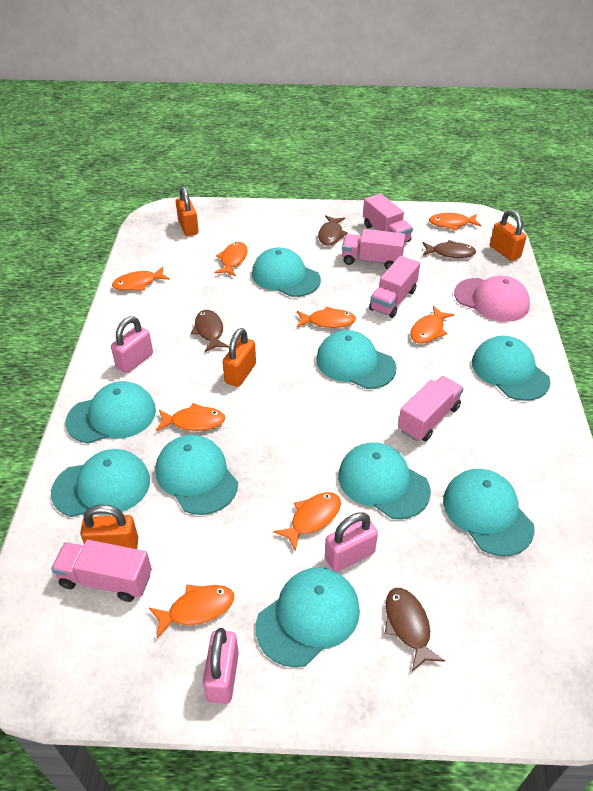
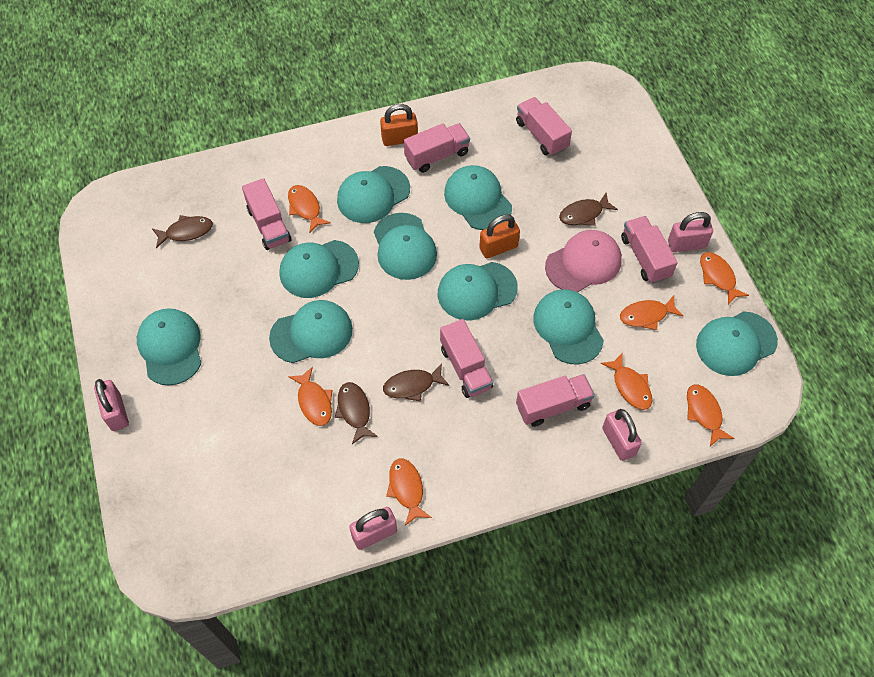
orange fish: 8 -> 7
orange padlock: 4 -> 2
pink padlock: 3 -> 4
pink truck: 5 -> 6

